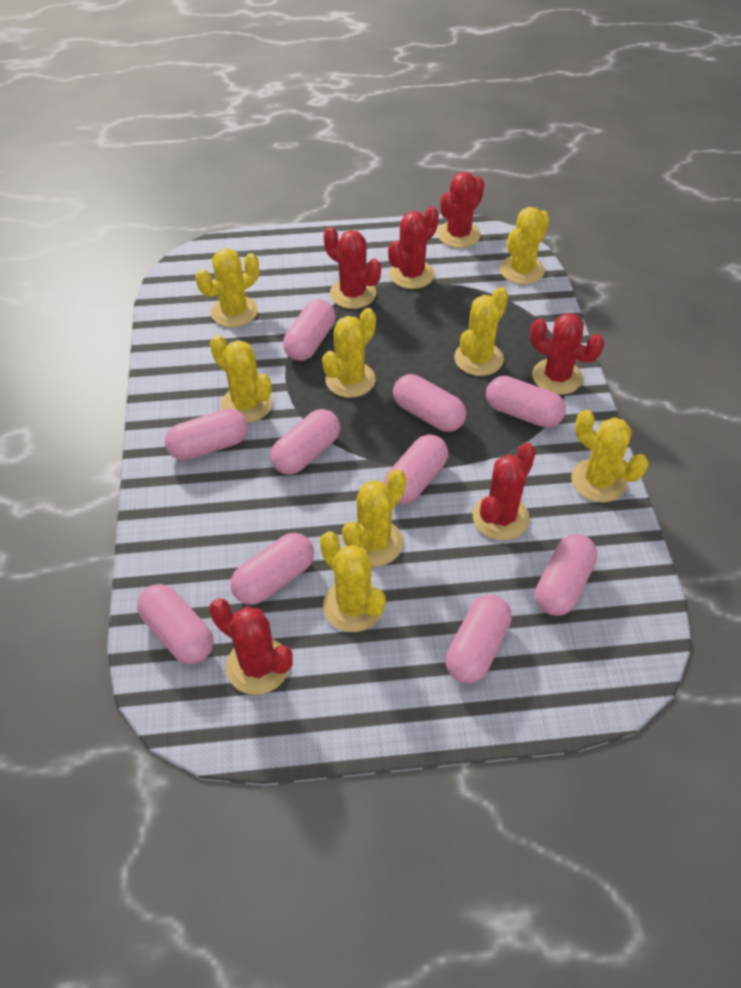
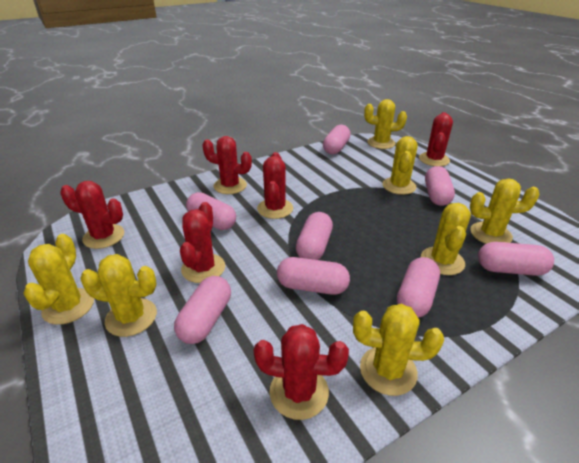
pink capsule: 10 -> 8
yellow cactus: 8 -> 7

